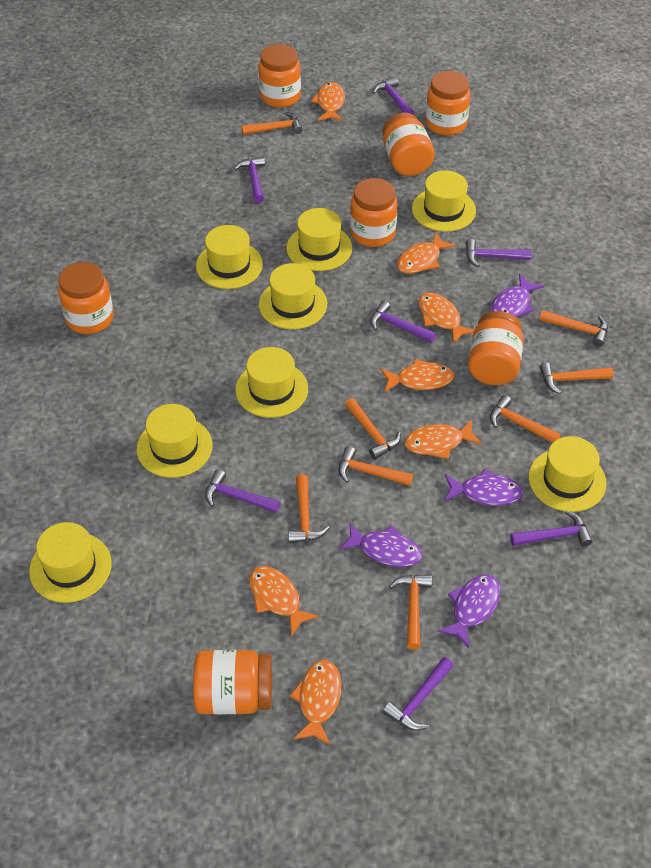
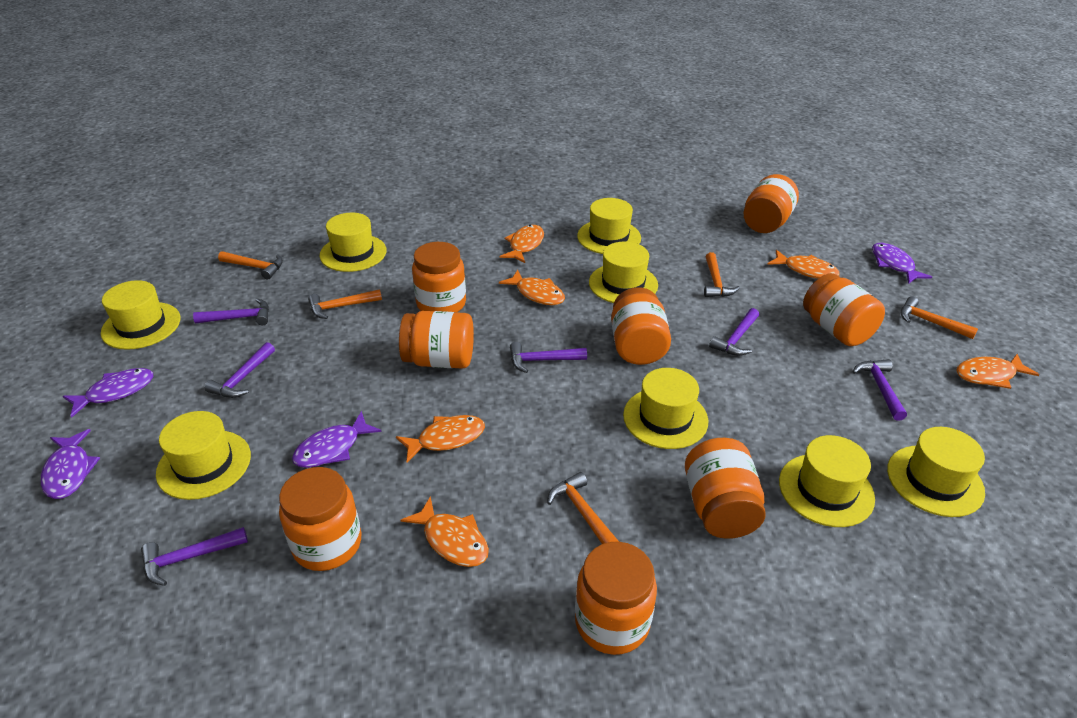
orange fish: 7 -> 6
orange hammer: 8 -> 5
orange jar: 7 -> 8
purple hammer: 7 -> 6

